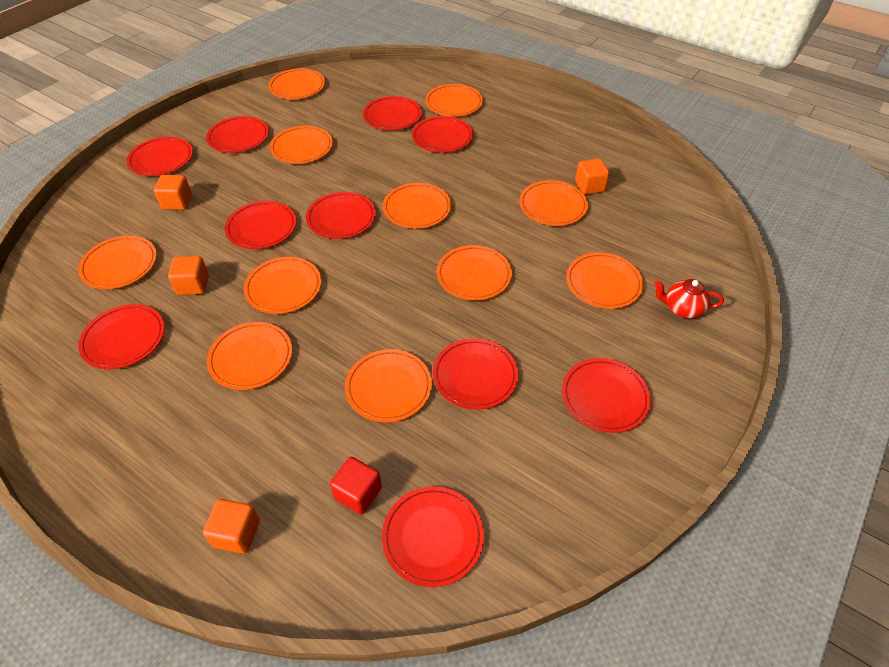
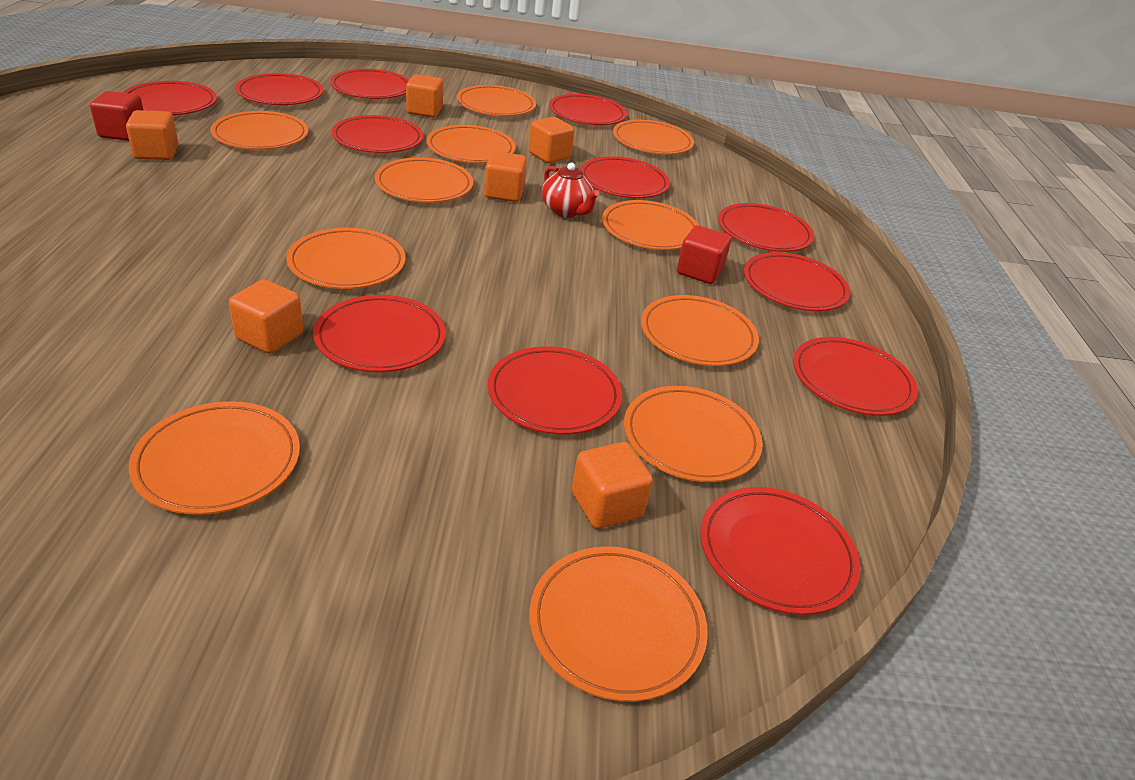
orange cube: 4 -> 6
red cube: 1 -> 2
red plate: 10 -> 12

